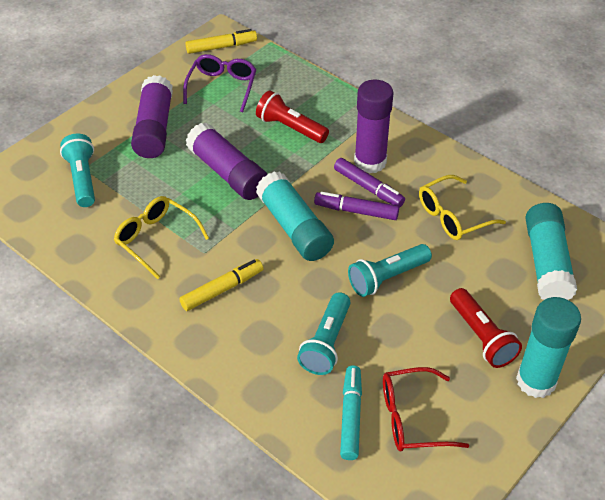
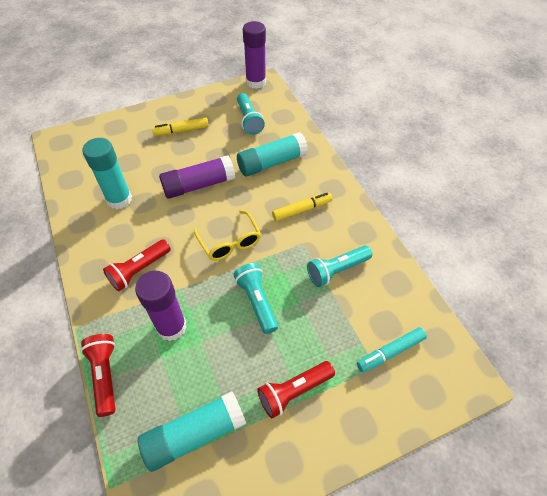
purple glasses: 1 -> 0
purple marker: 2 -> 0
red flashlight: 2 -> 3
red glasses: 1 -> 0
yellow glasses: 2 -> 1

